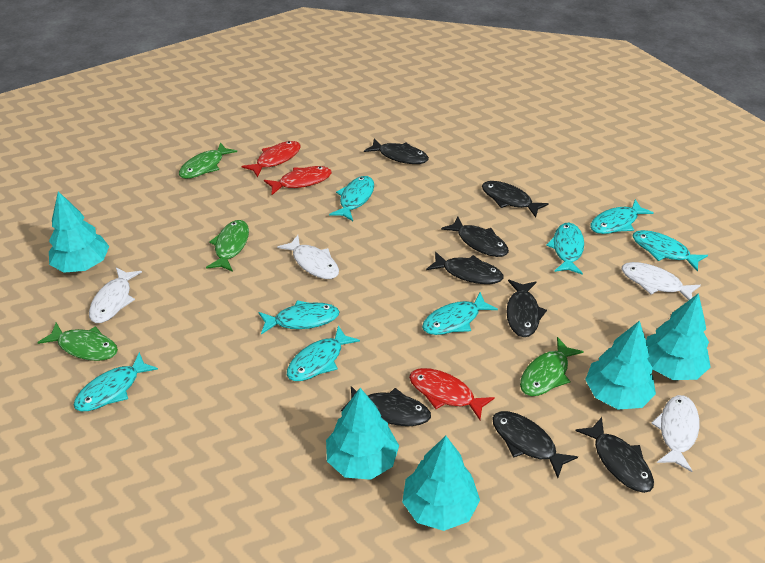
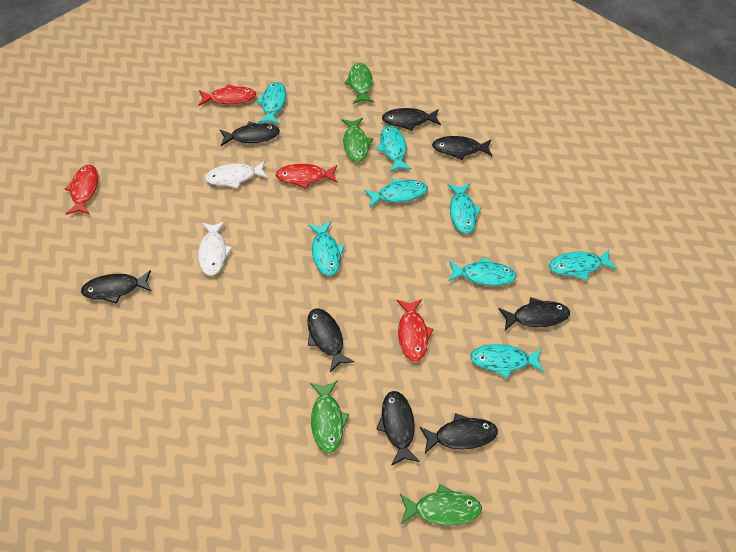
red fish: 3 -> 4
turquoise tree: 5 -> 0
white fish: 4 -> 2

